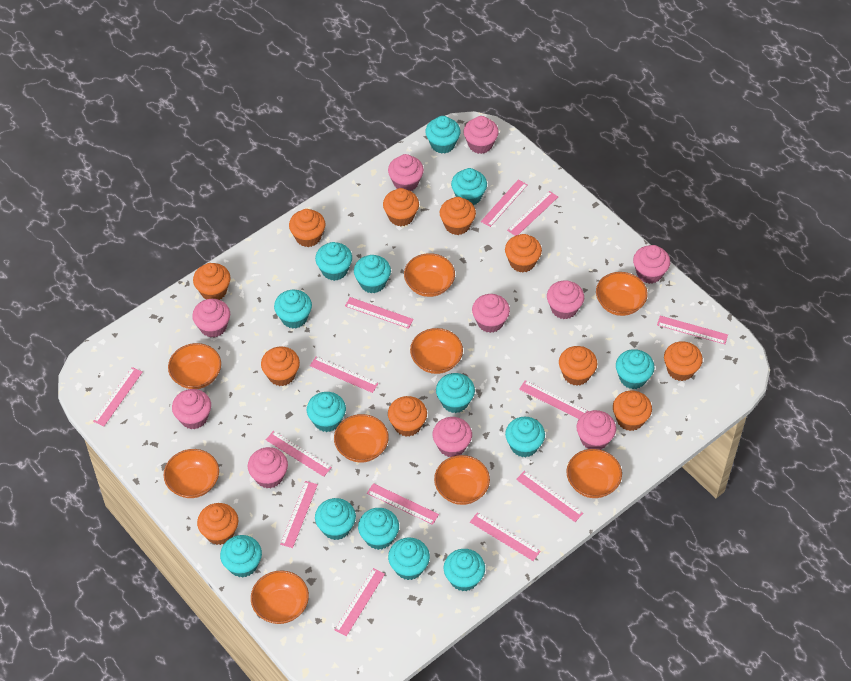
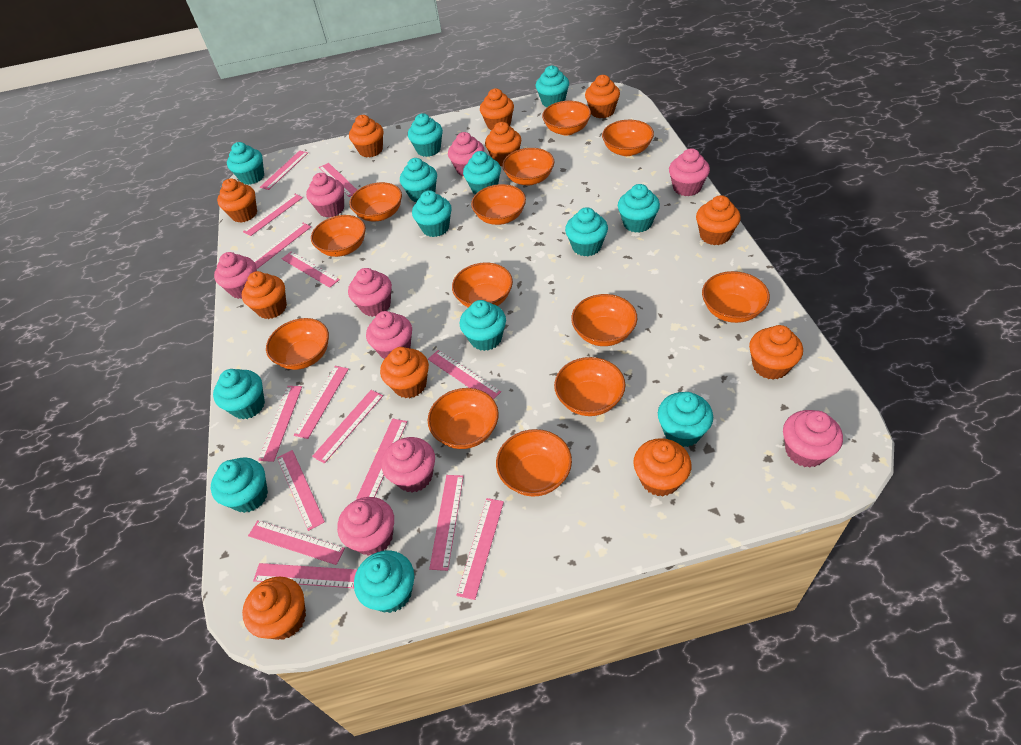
orange bowl: 9 -> 13
pink cupcake: 10 -> 9
pink ruler: 13 -> 15
turquoise cupcake: 14 -> 13

